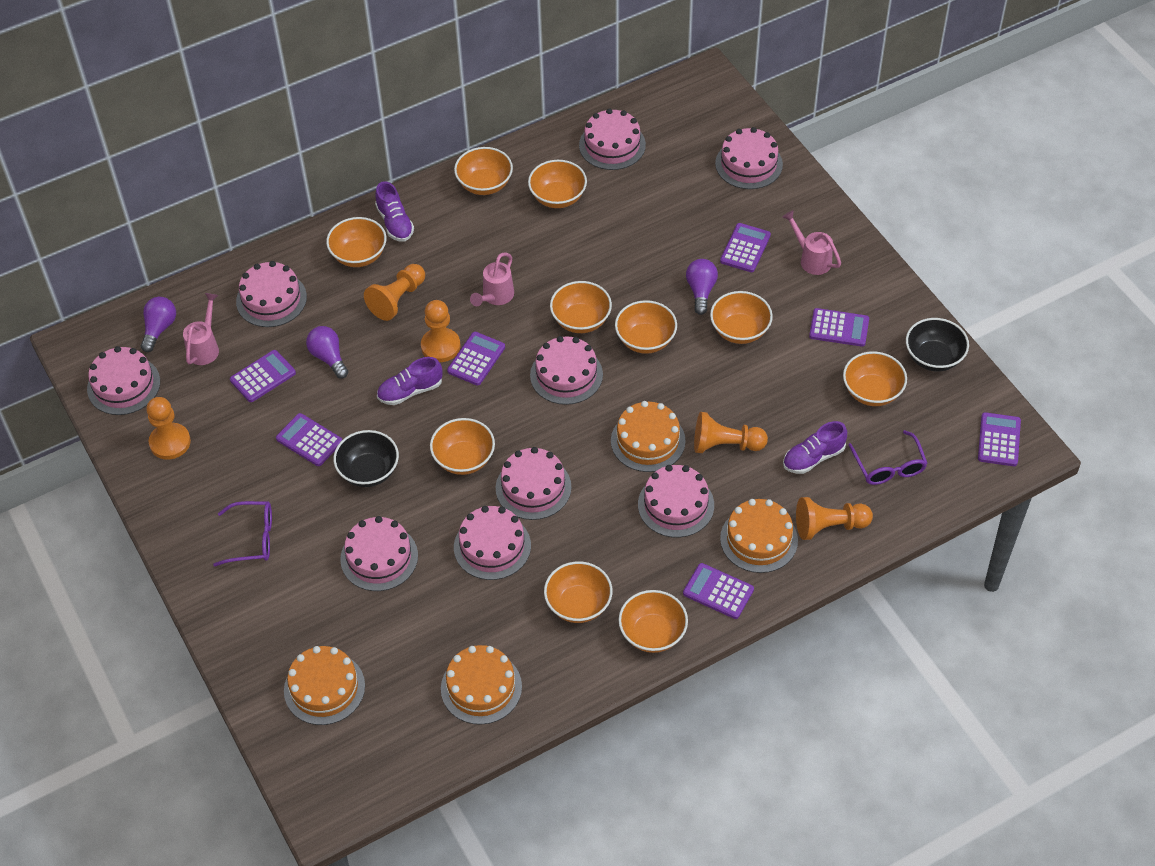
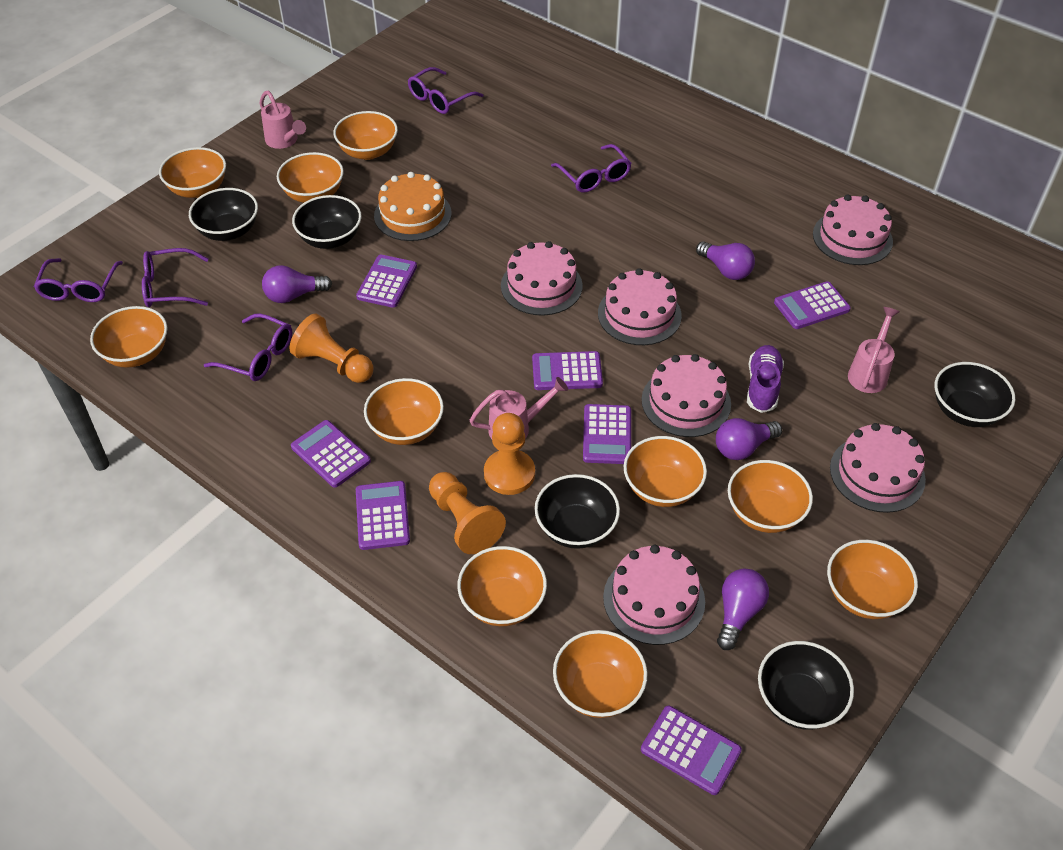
black bowl: 2 -> 5
orange cake: 4 -> 1
orange pawn: 5 -> 3
pink cake: 9 -> 6
purple glasses: 2 -> 5
purple light bulb: 3 -> 4
purple shoe: 3 -> 1

